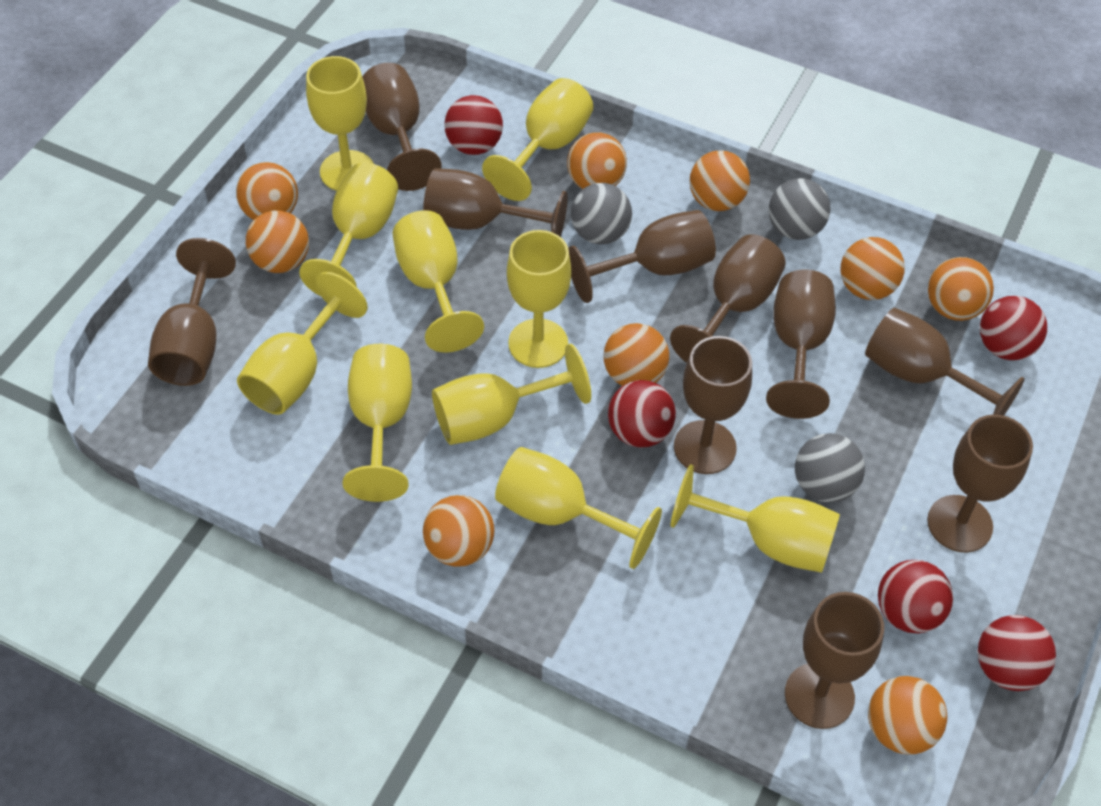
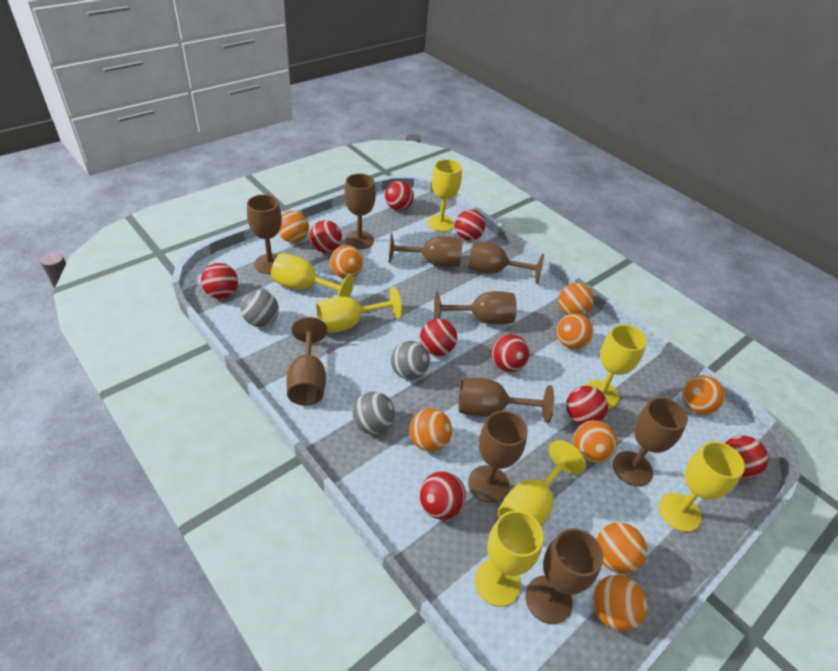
red ball: 5 -> 9
yellow goblet: 10 -> 7

